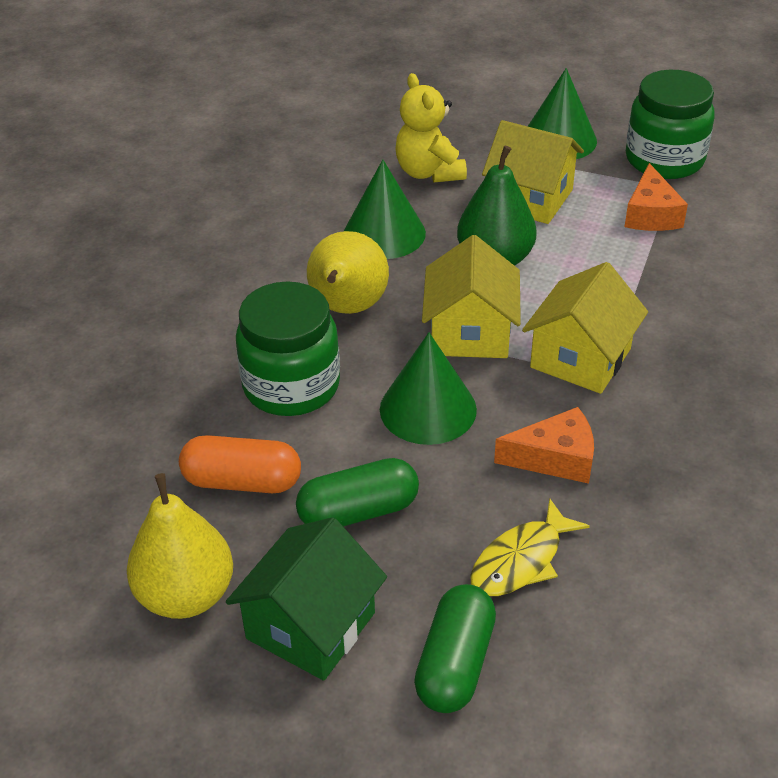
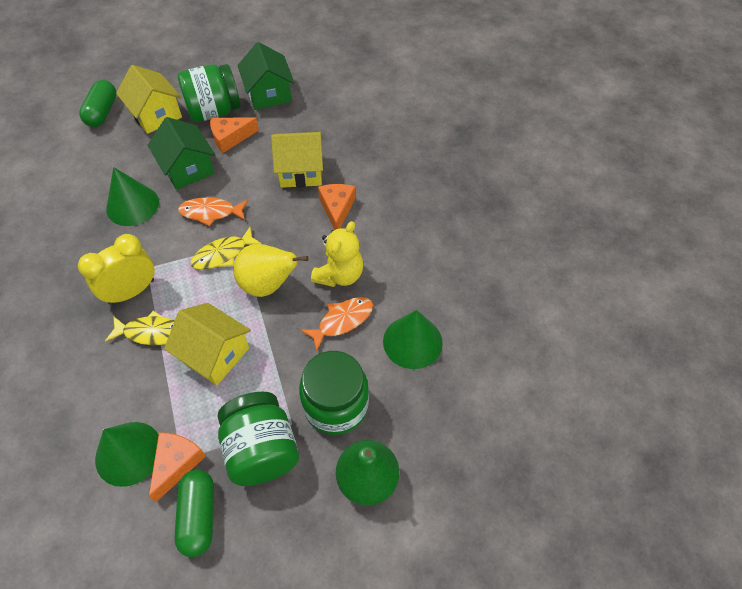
green house: 1 -> 2
green jar: 2 -> 3
orange capsule: 1 -> 0
orange cheese: 2 -> 3
orange fish: 0 -> 2
yellow clock: 0 -> 1
yellow fish: 1 -> 2
yellow pear: 2 -> 1

